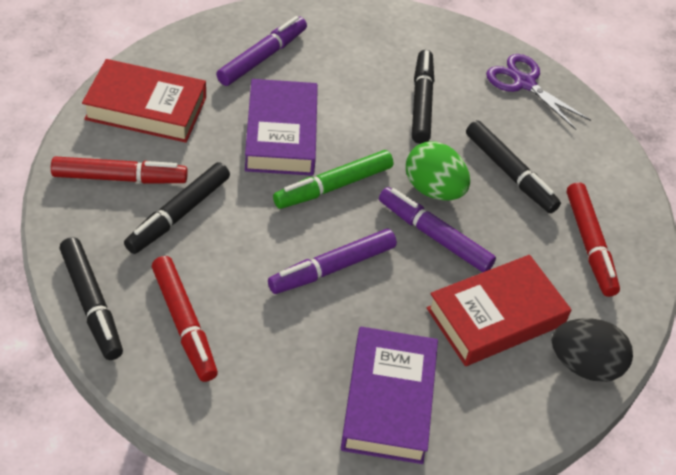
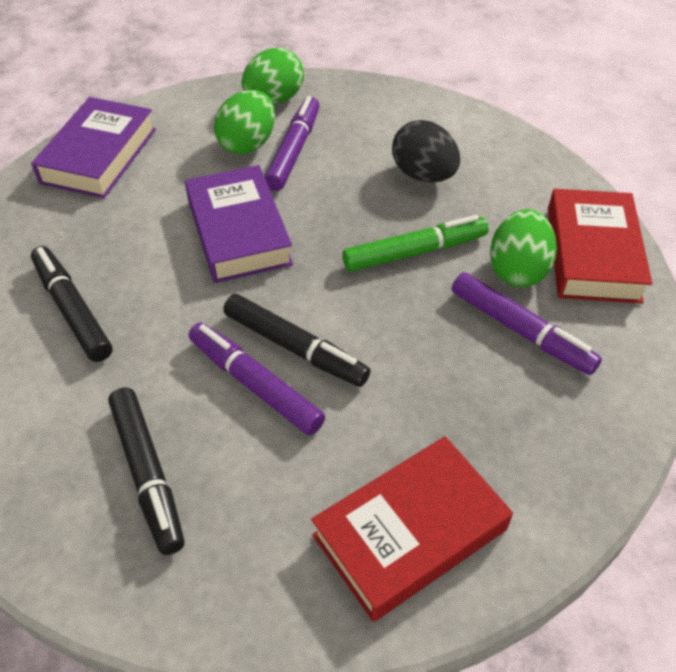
black marker: 4 -> 3
green egg: 1 -> 3
purple scissors: 1 -> 0
red marker: 3 -> 0

